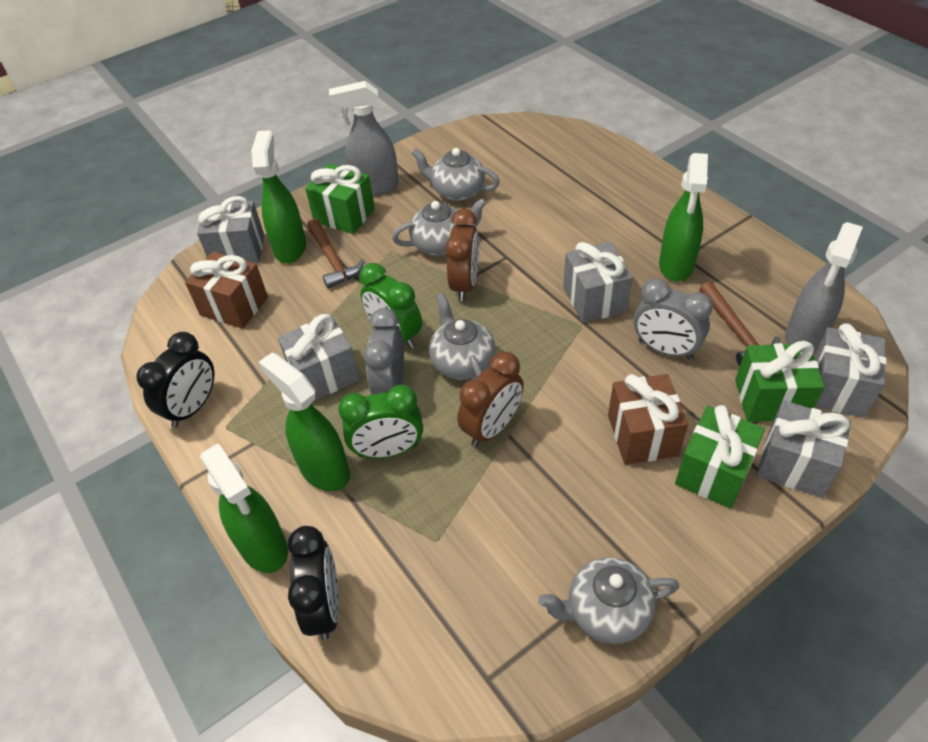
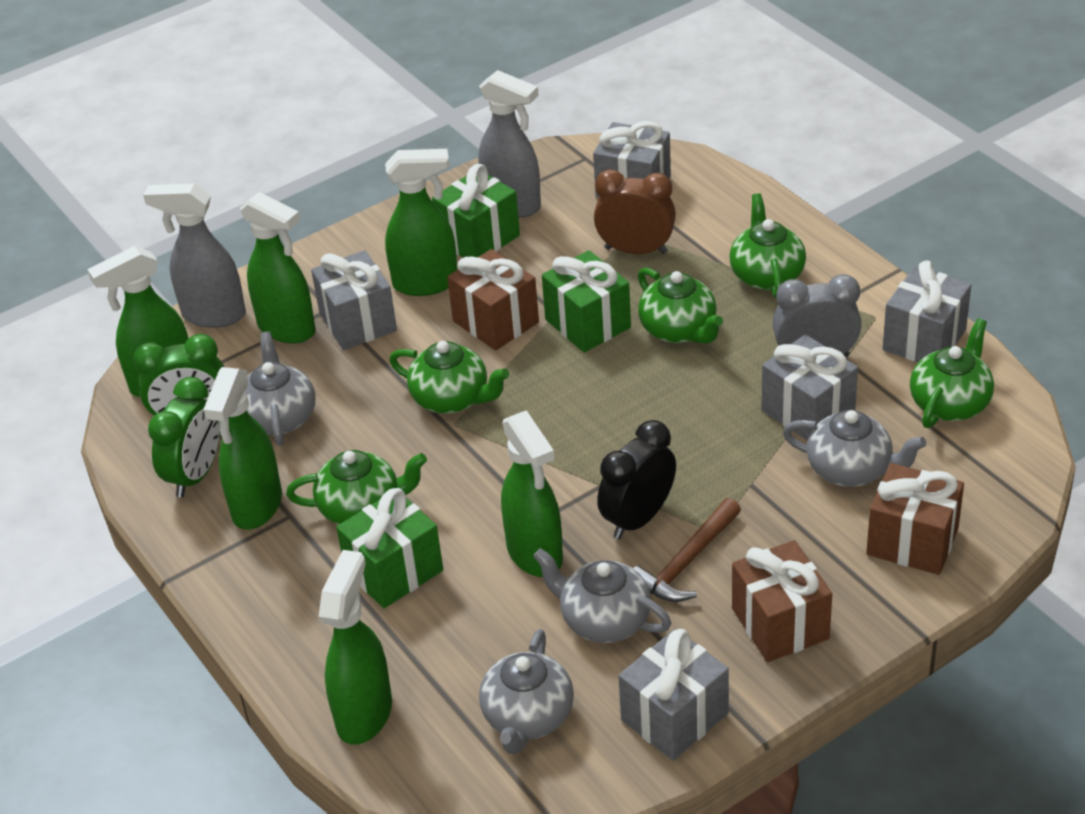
black clock: 2 -> 1
brown clock: 2 -> 1
brown gift: 2 -> 3
brown hammer: 2 -> 1
green spray bottle: 4 -> 6
green teapot: 0 -> 5
grey clock: 2 -> 1

